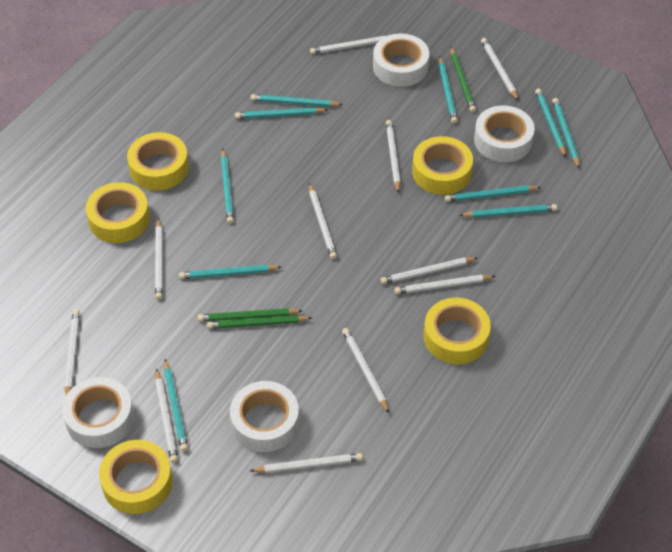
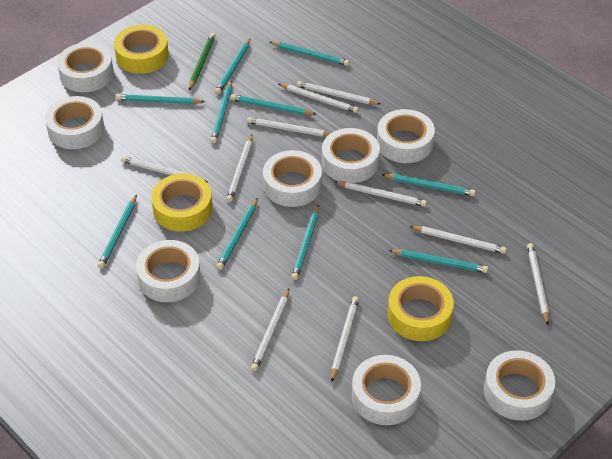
green pencil: 3 -> 1
white pencil: 11 -> 10
white tape: 4 -> 8
yellow tape: 5 -> 3

